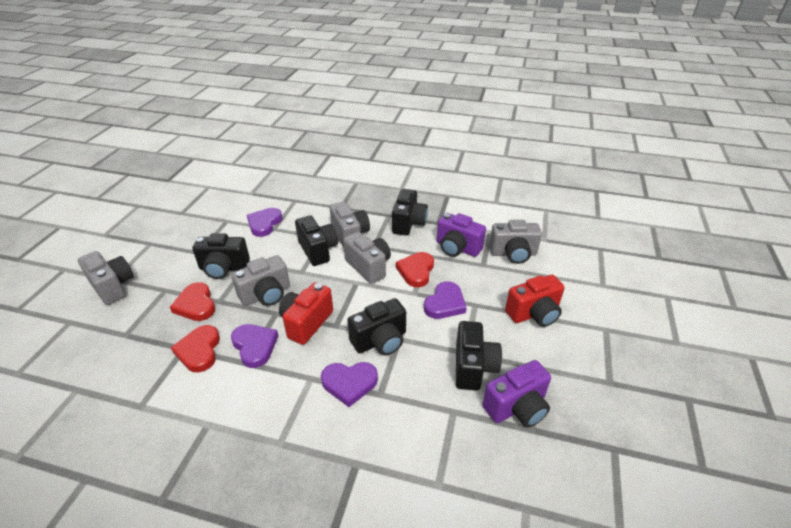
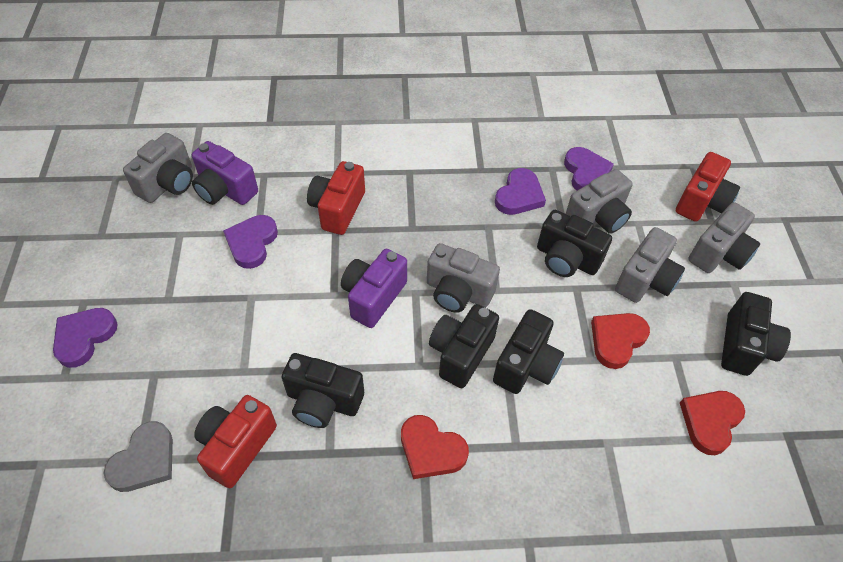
grey heart: 0 -> 1
red camera: 2 -> 3

